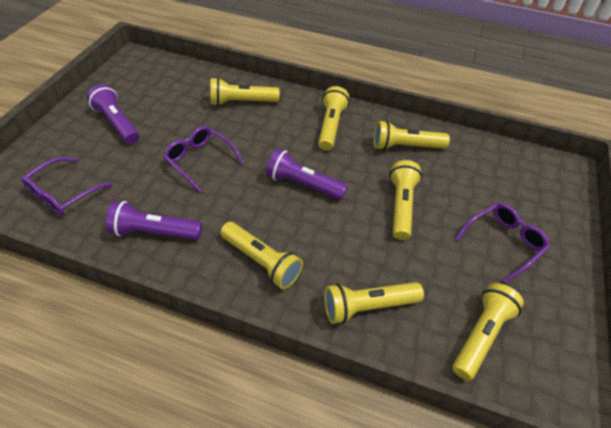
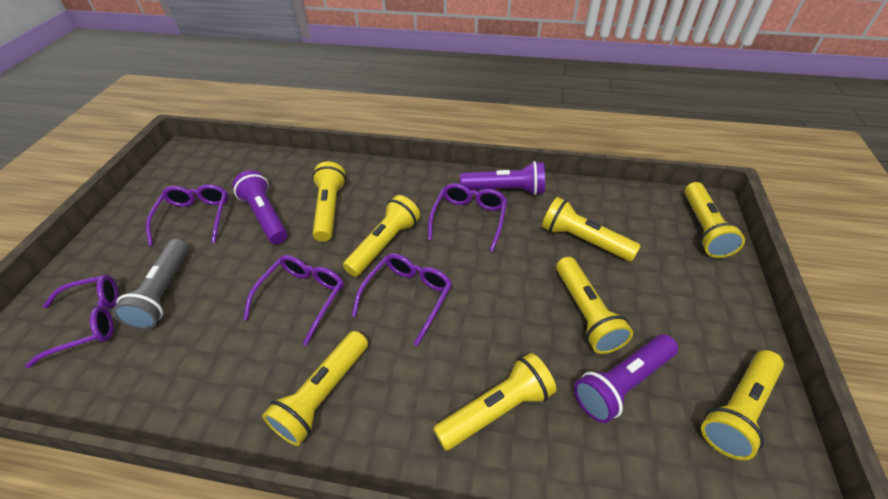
grey flashlight: 0 -> 1
purple glasses: 3 -> 5
yellow flashlight: 7 -> 8

